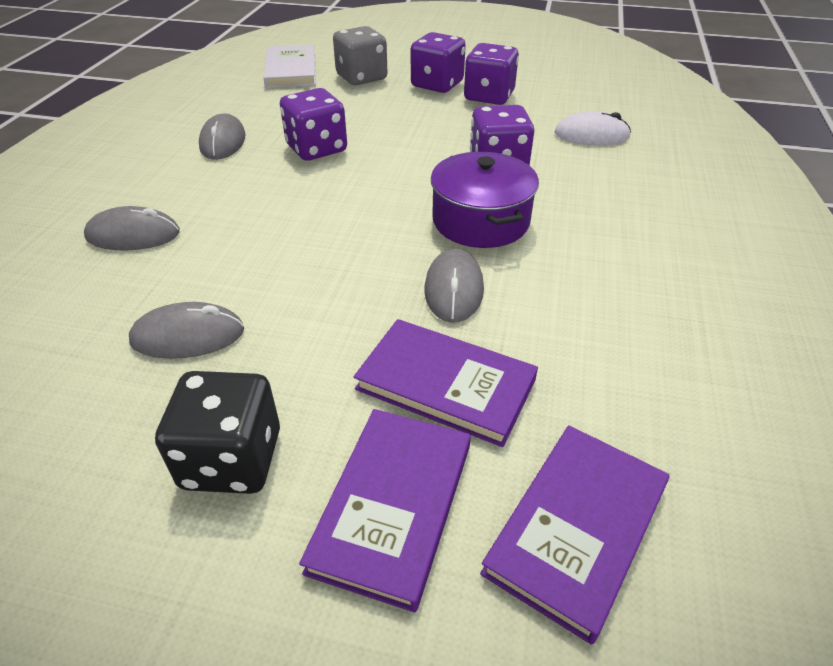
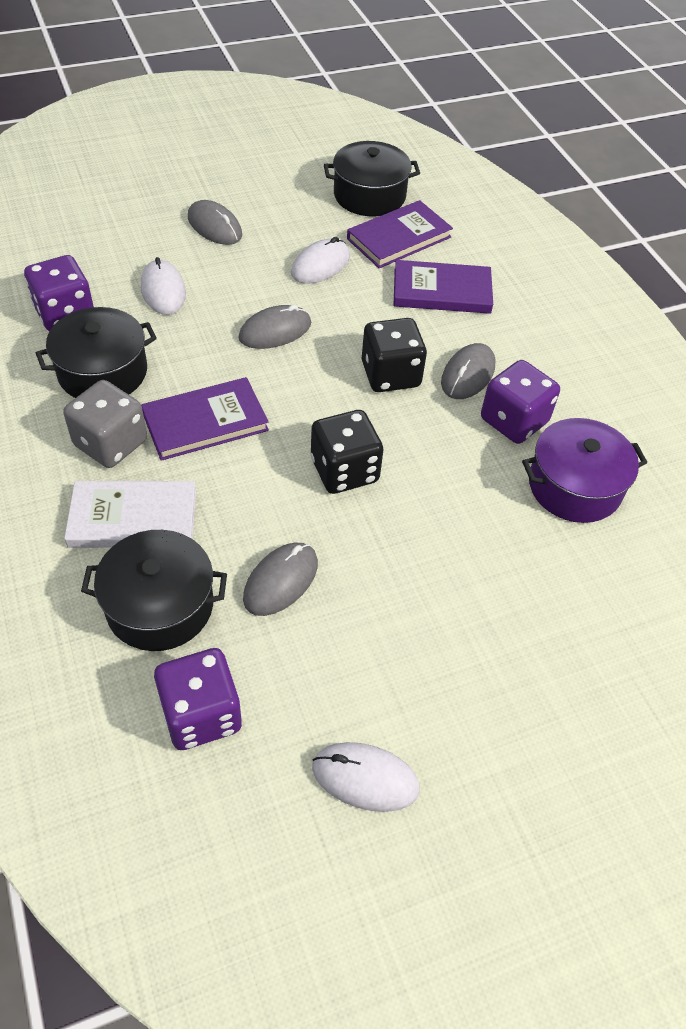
black dice: 1 -> 2
black pot: 0 -> 3
purple dice: 4 -> 3
white mouse: 1 -> 3

